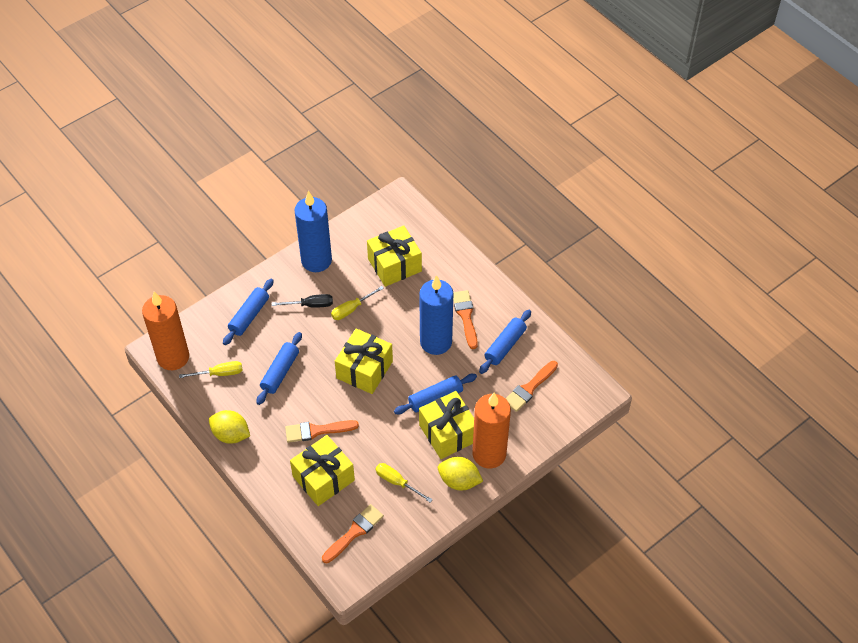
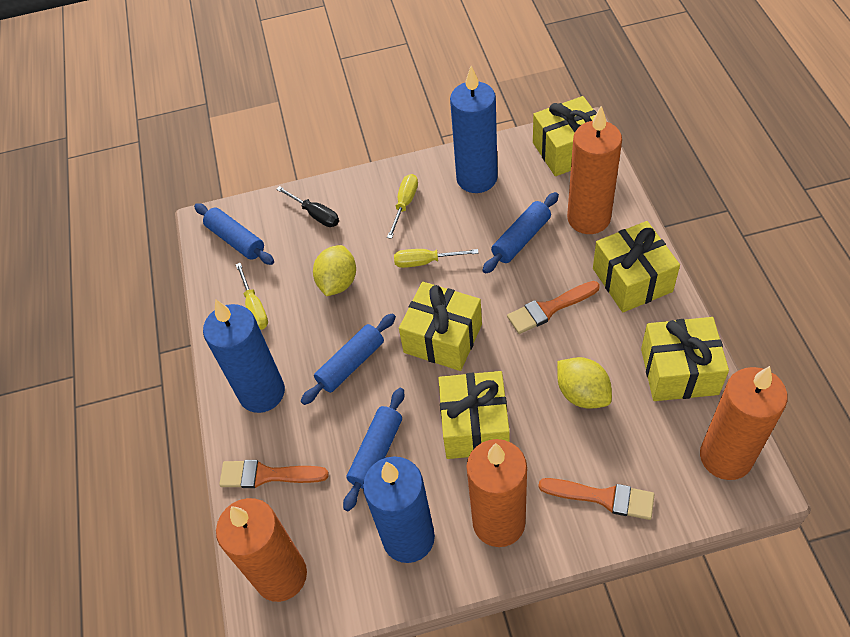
blue candle: 2 -> 3
orange brush: 4 -> 3
orange candle: 2 -> 4
yellow gift: 4 -> 5

